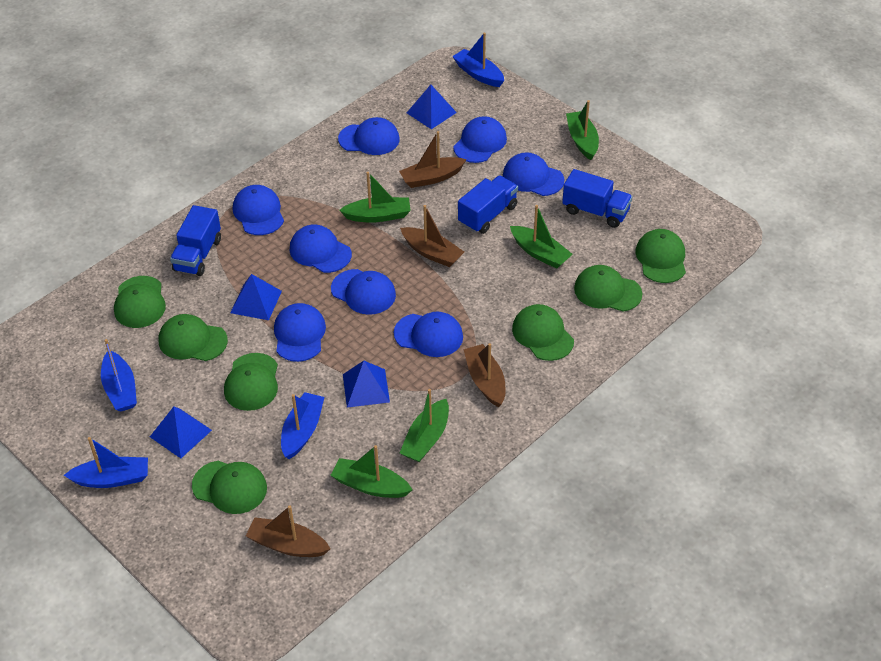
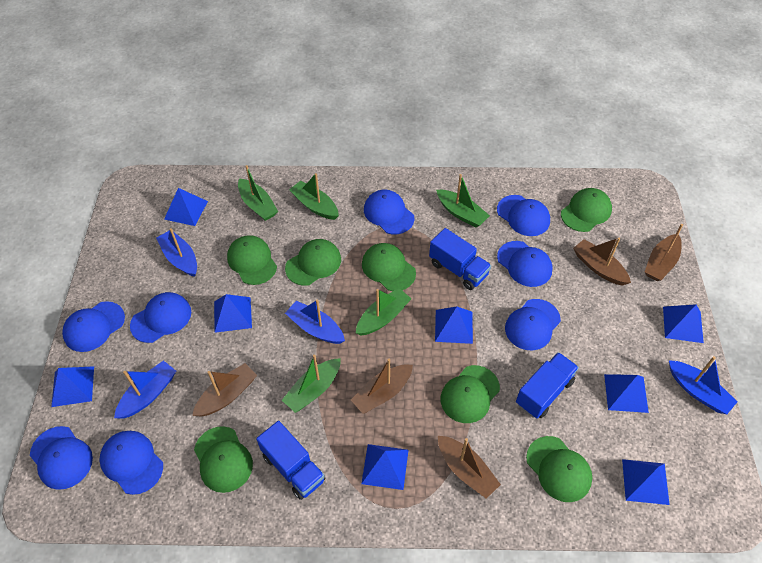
blue pyramid: 4 -> 8
brown boat: 4 -> 5

